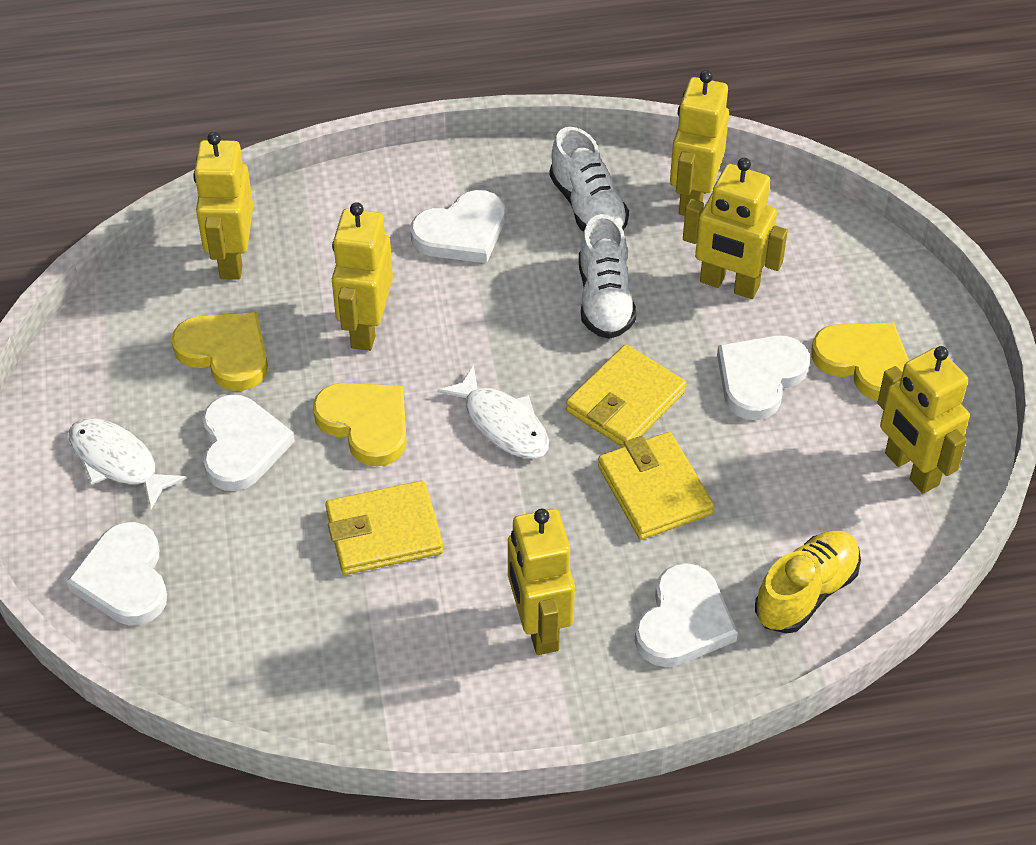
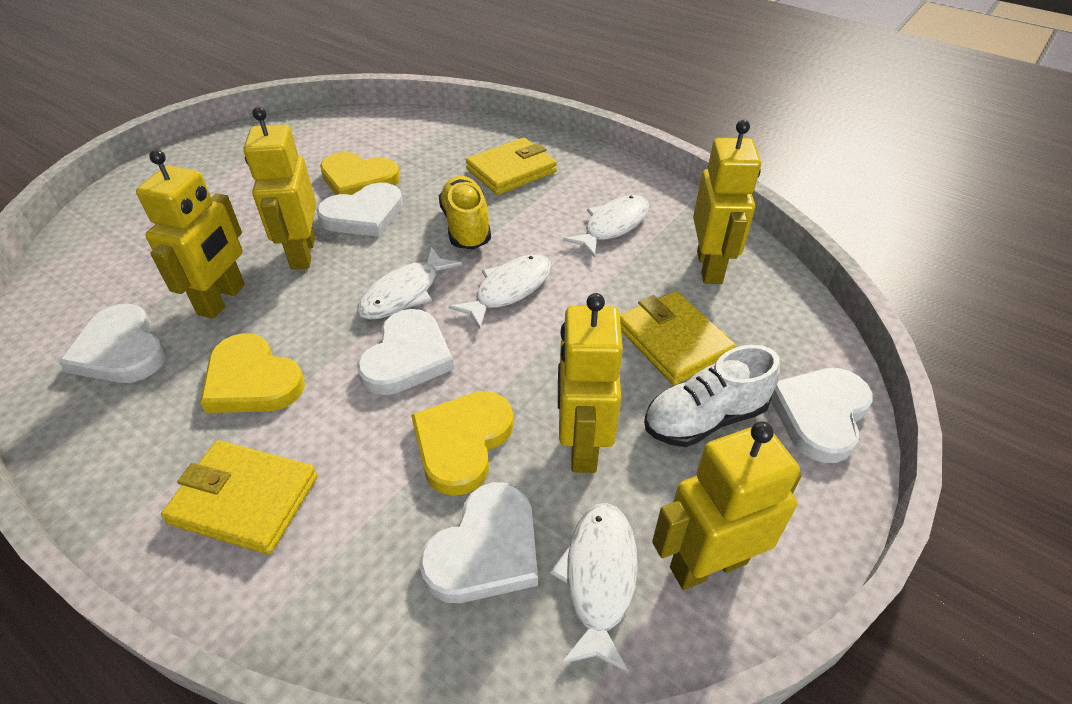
white fish: 2 -> 4
white shoe: 2 -> 1
yellow robot: 6 -> 5

